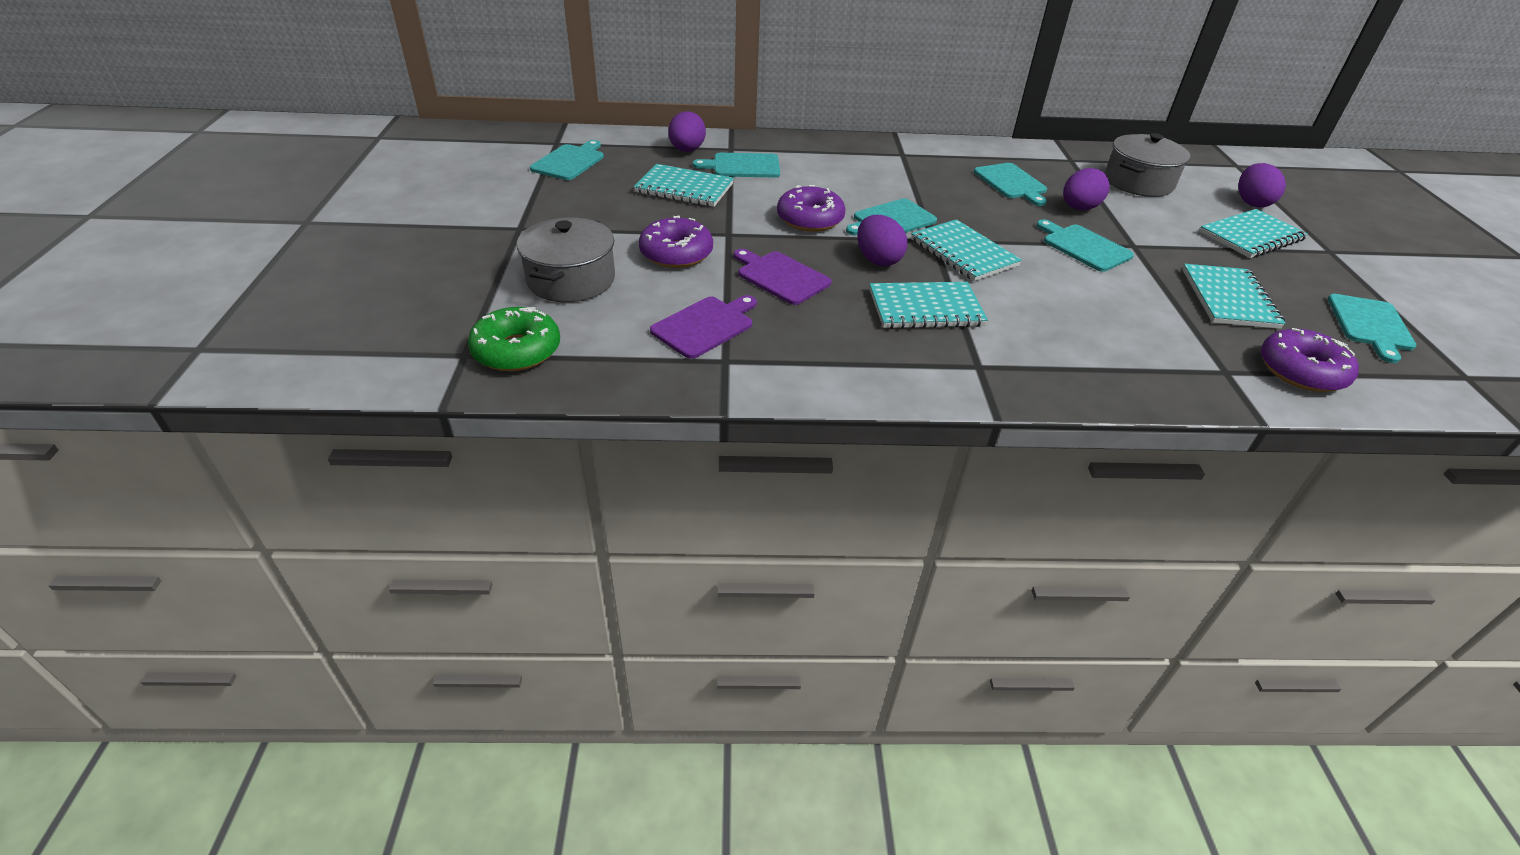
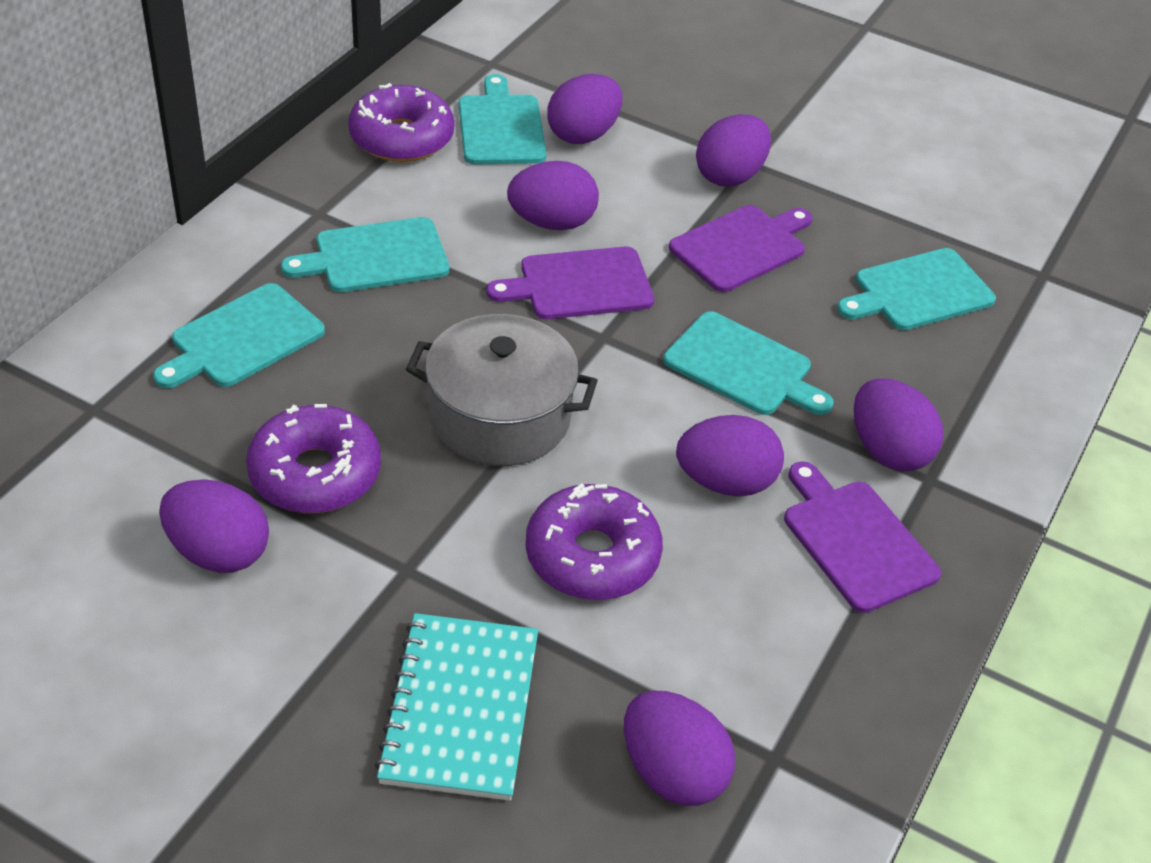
green donut: 1 -> 0
grey pot: 2 -> 1
purple cutting board: 2 -> 3
purple egg: 4 -> 7
turquoise cutting board: 6 -> 5
turquoise notebook: 5 -> 1

